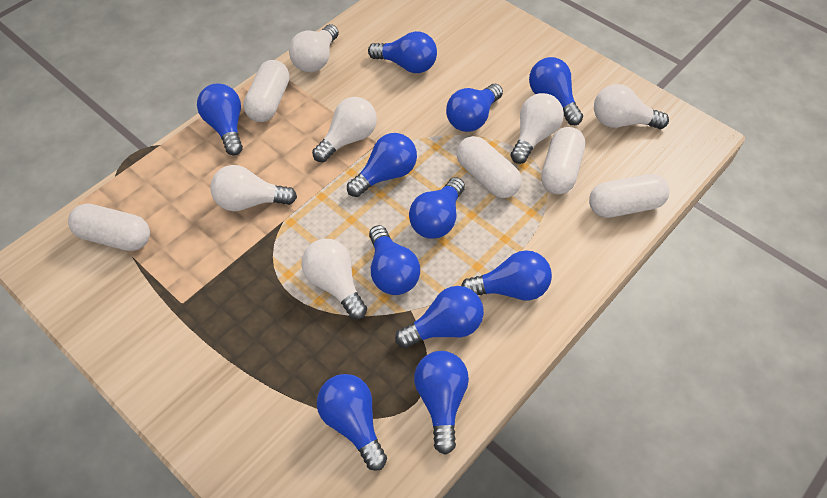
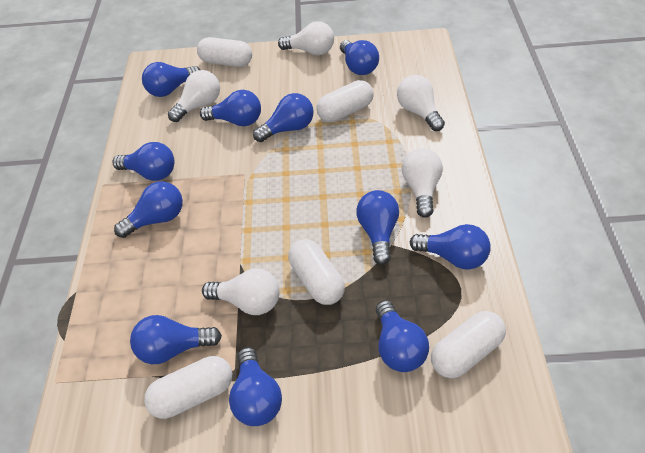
white light bulb: 6 -> 5

